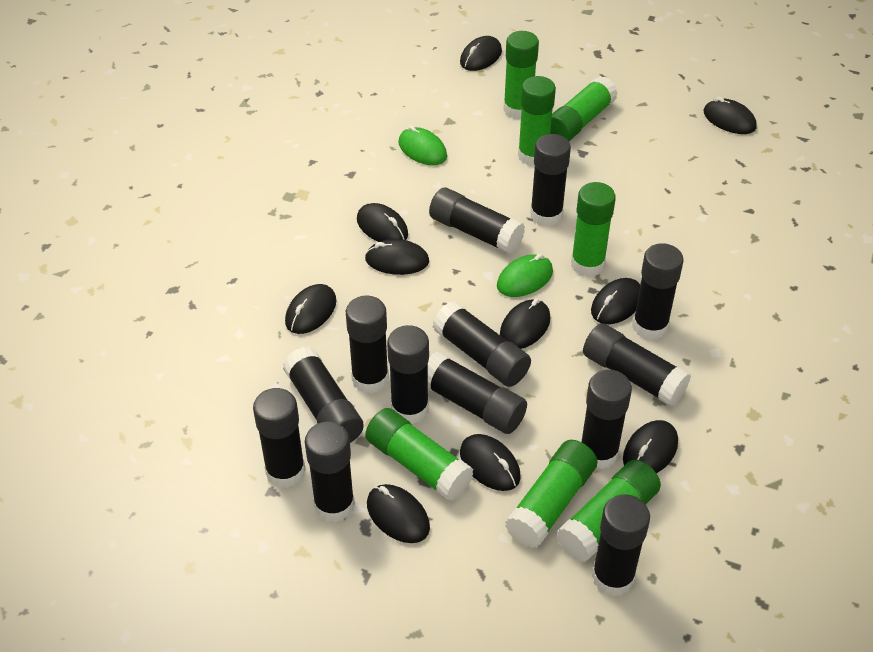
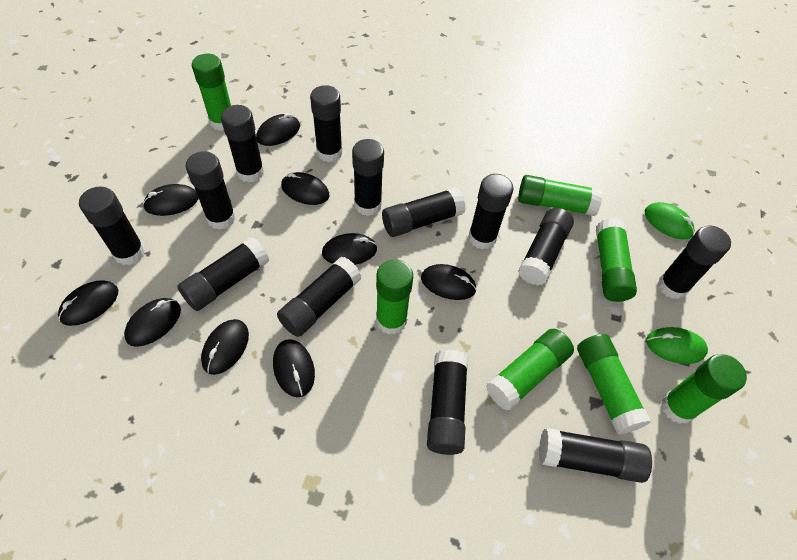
black mouse: 10 -> 9

